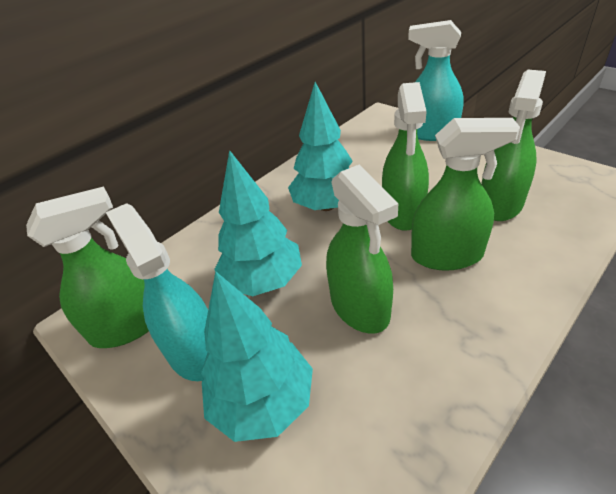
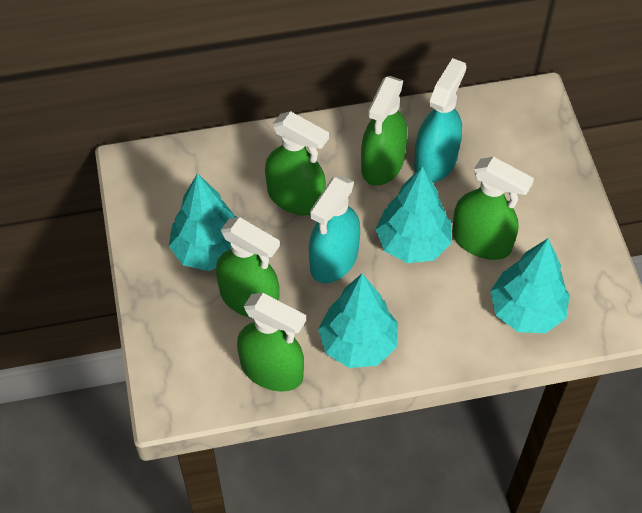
turquoise tree: 3 -> 4

